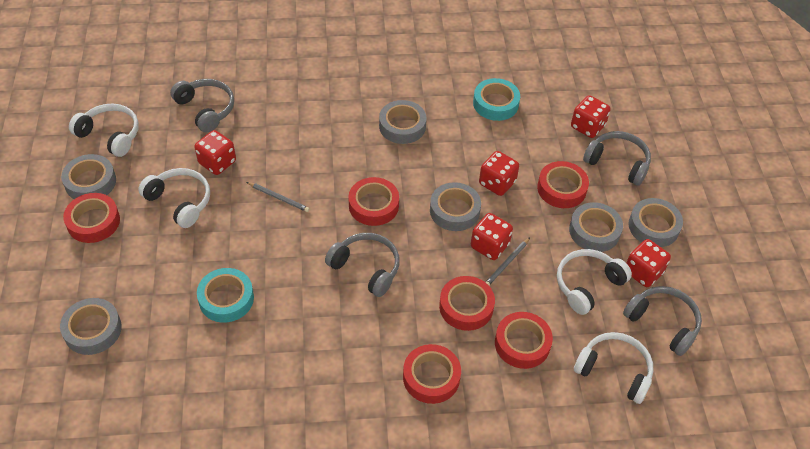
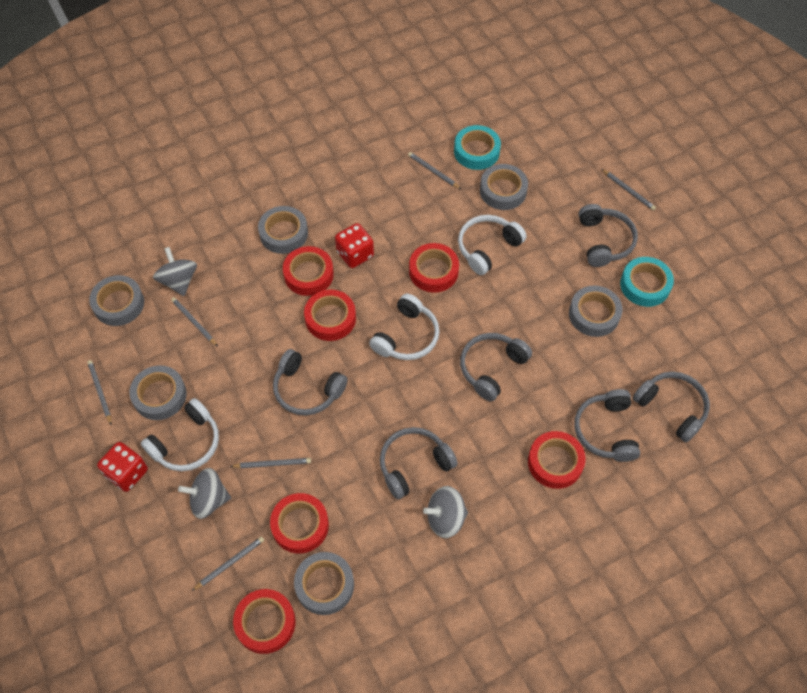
grey headphones: 4 -> 6
grey pencil: 2 -> 6
grey spinning top: 0 -> 3
red dice: 5 -> 2
white headphones: 4 -> 3

